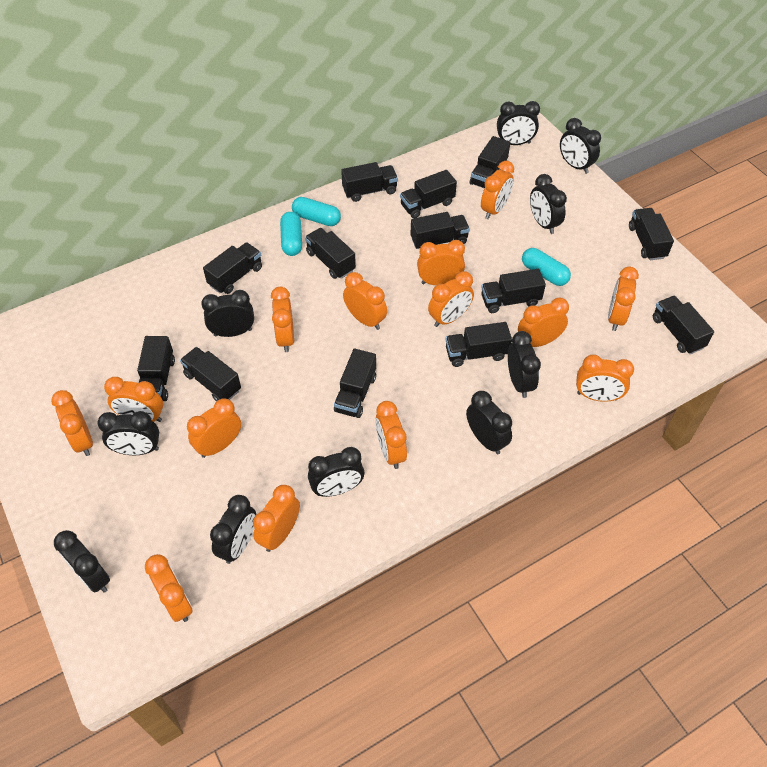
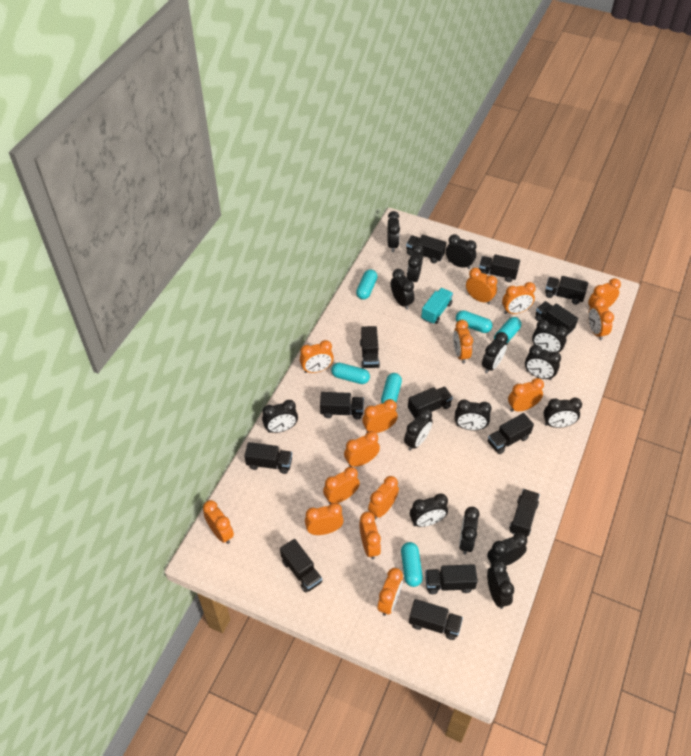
black clock: 10 -> 15
orange clock: 14 -> 15
turquoise capsule: 3 -> 6
turquoise truck: 0 -> 1

